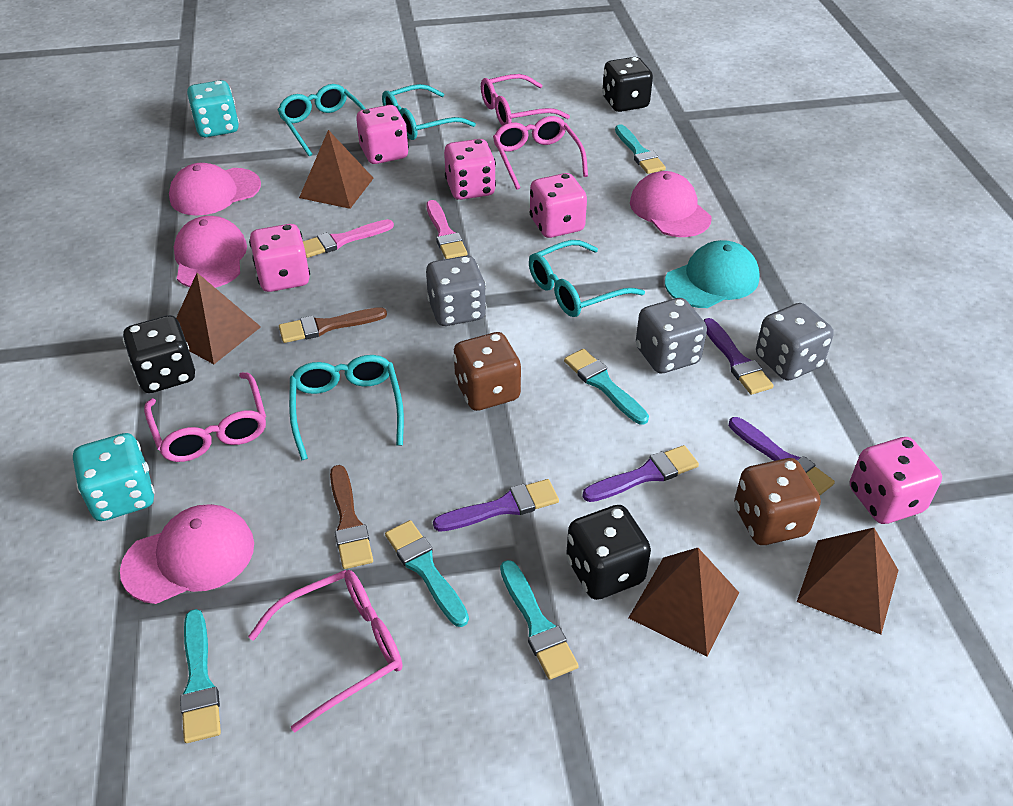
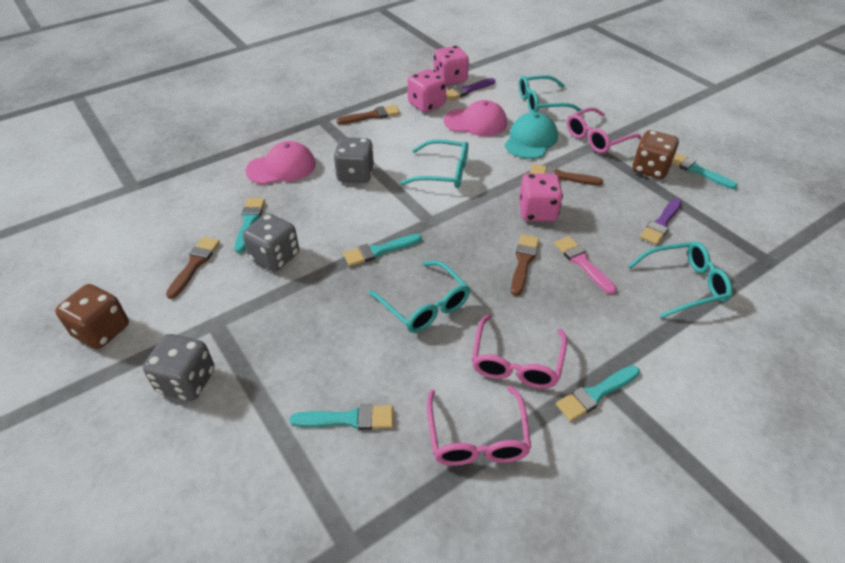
black dice: 3 -> 0
brown brush: 2 -> 4
brown pyramid: 4 -> 0
pink brush: 2 -> 1
pink cap: 4 -> 2
pink dice: 5 -> 3
pink glasses: 4 -> 3
purple brush: 4 -> 2
turquoise dice: 2 -> 0

